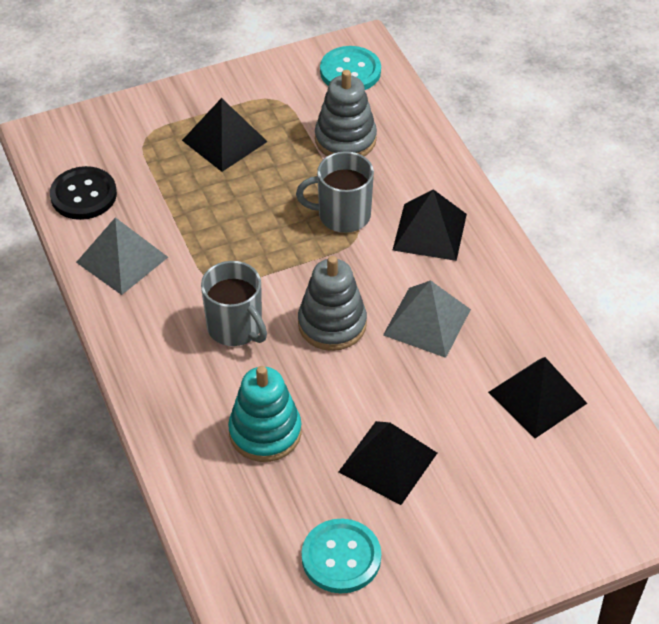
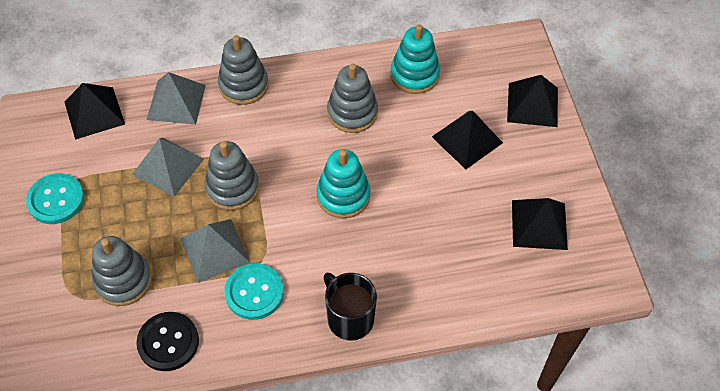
black mug: 0 -> 1
grey mug: 2 -> 0
grey pyramid: 2 -> 3
grey stacking toy: 2 -> 4
turquoise stacking toy: 1 -> 2

